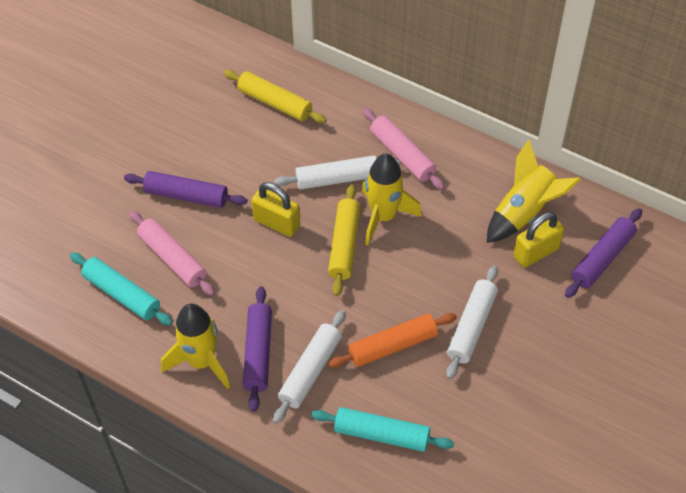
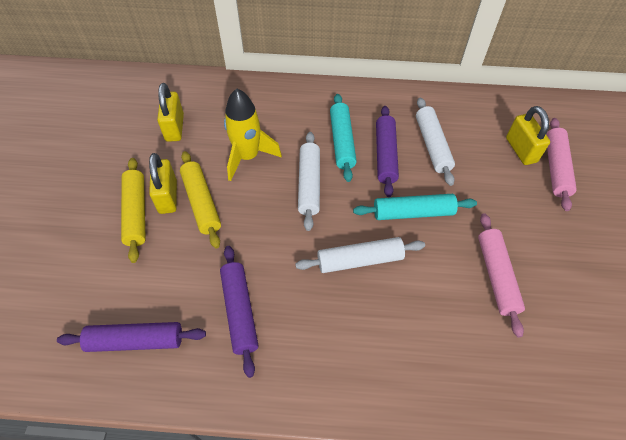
orange rolling pin: 1 -> 0
yellow padlock: 2 -> 3
yellow rocket: 3 -> 1

